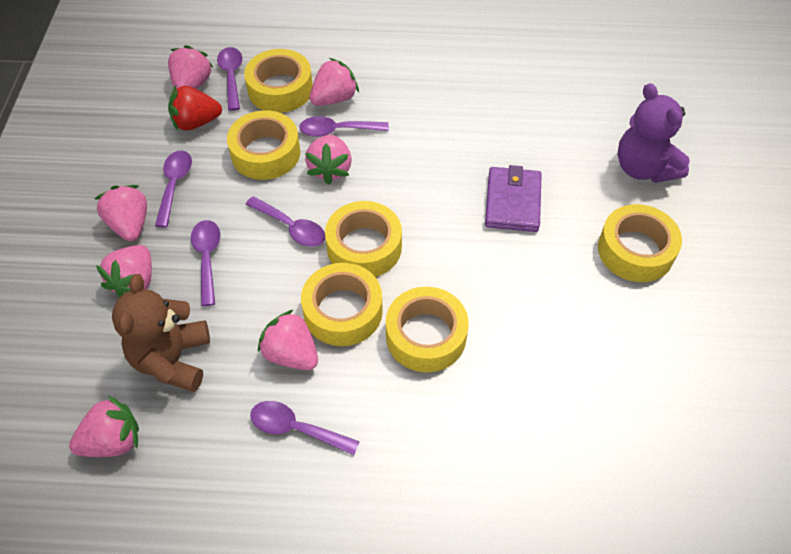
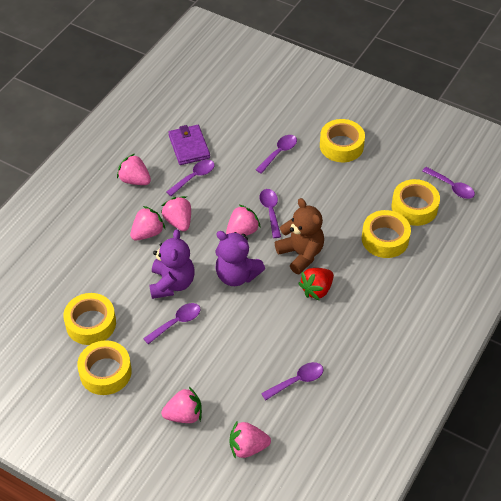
pink strawberry: 7 -> 6
purple teddy bear: 1 -> 2
yellow tape: 6 -> 5

